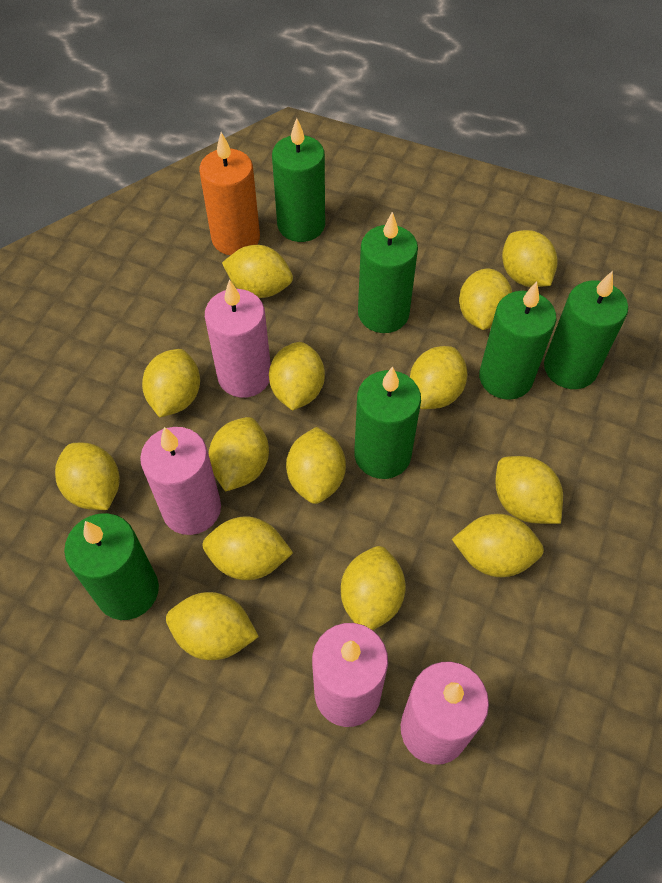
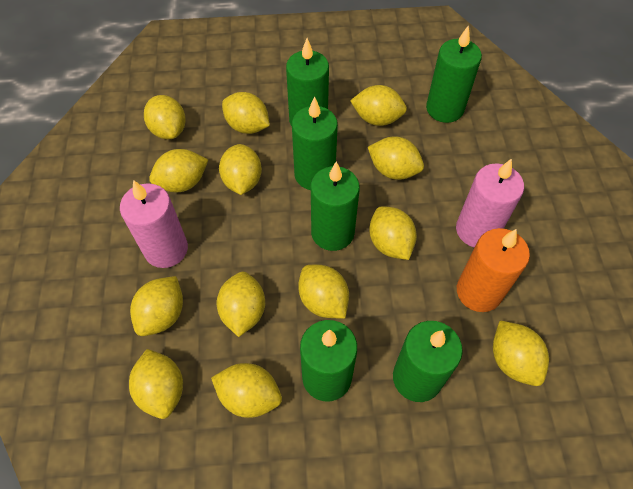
pink candle: 4 -> 2
yellow lemon: 14 -> 13

